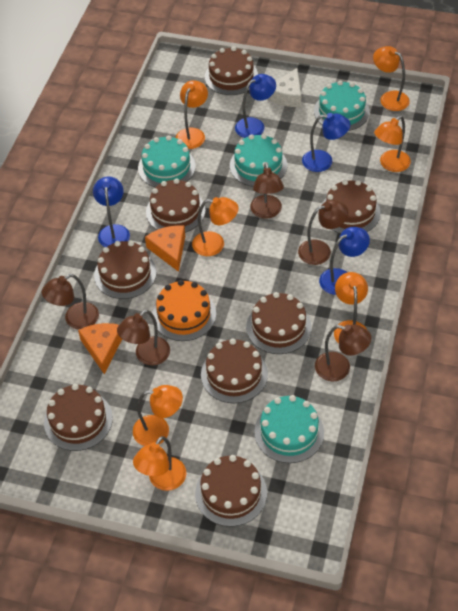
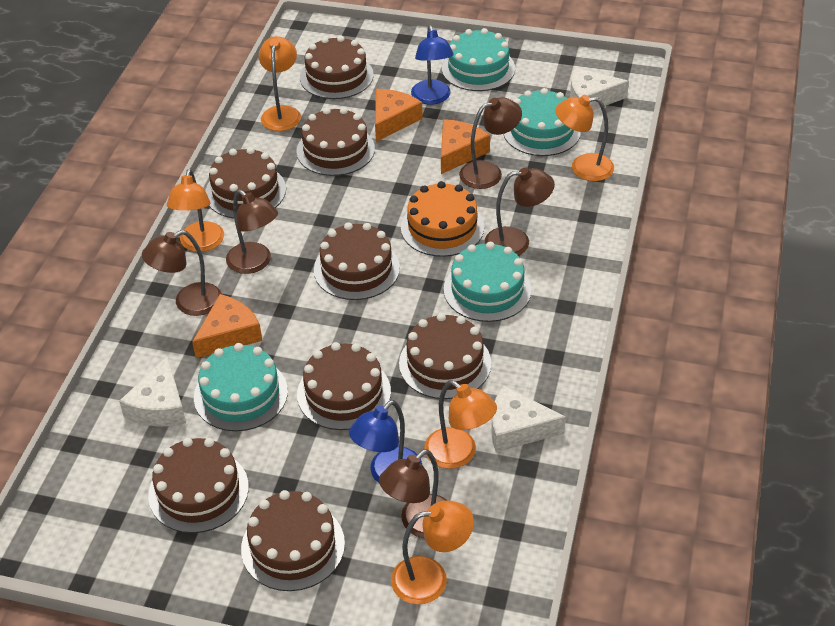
blue lamp: 4 -> 2
orange cheese: 2 -> 3
orange lamp: 7 -> 5
white cheese: 1 -> 3

